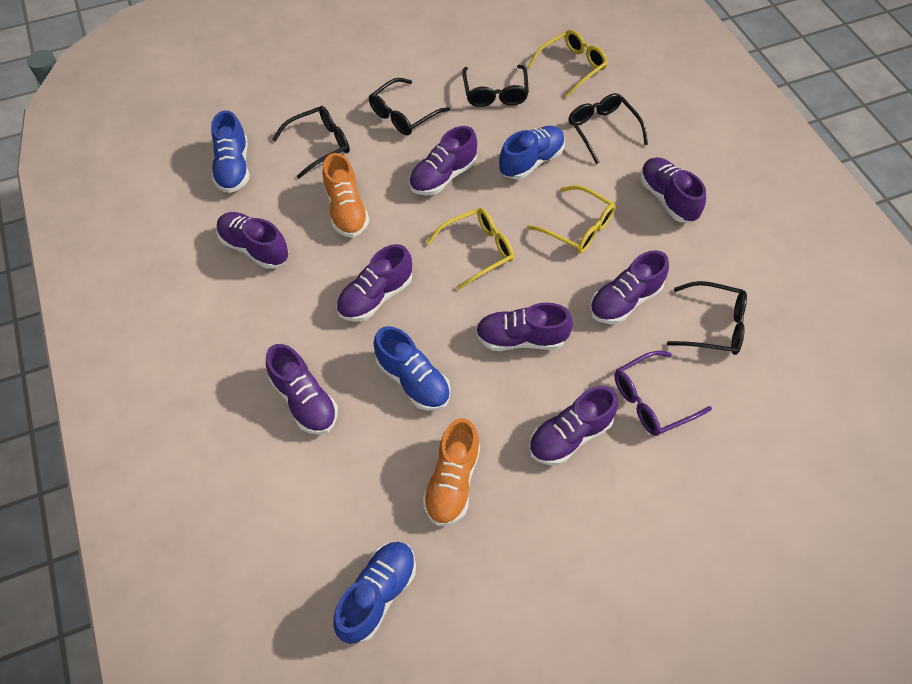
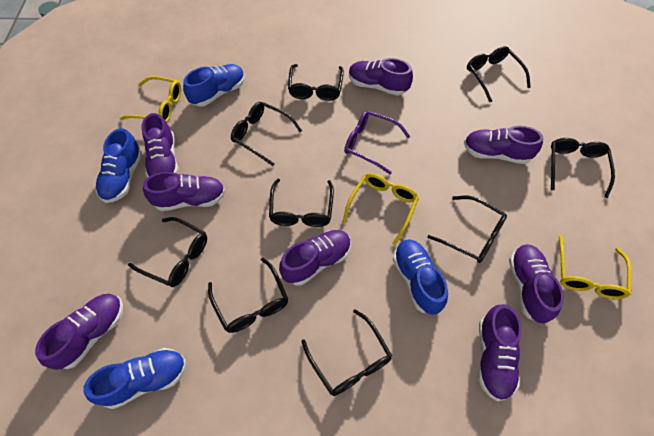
black glasses: 5 -> 9
orange shoe: 2 -> 0

